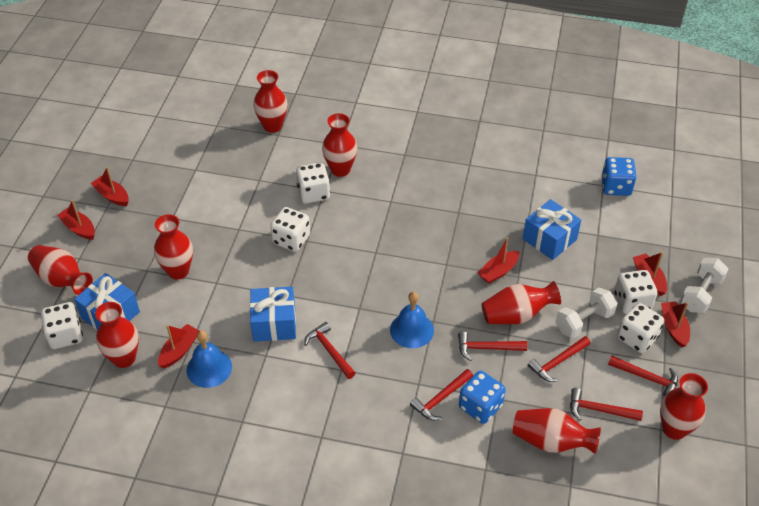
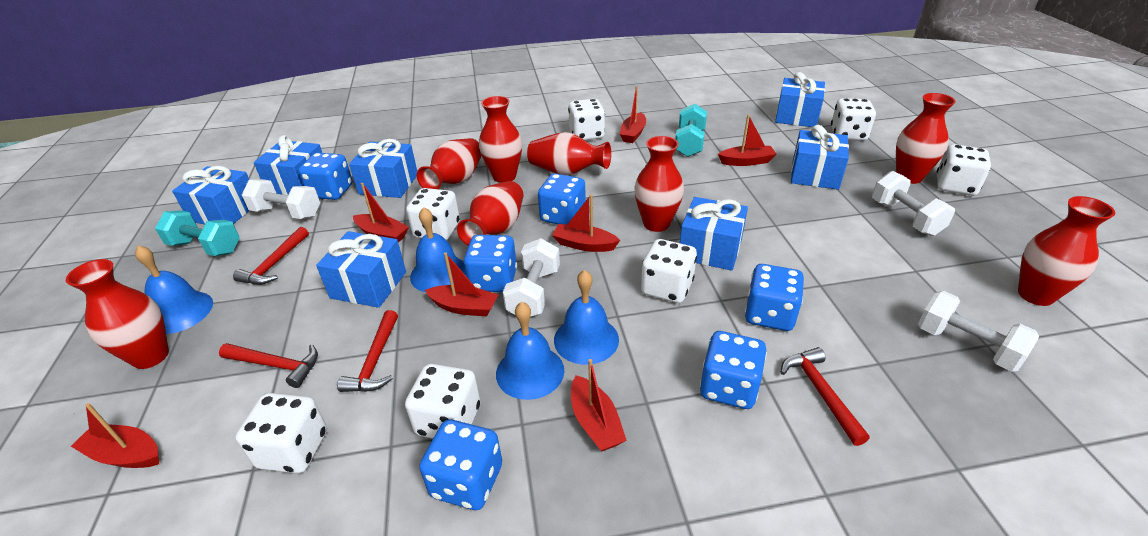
blue bell: 2 -> 4
blue dice: 2 -> 6
blue gift: 3 -> 7
red boat: 6 -> 7
red hammer: 6 -> 4
turquoise dumbbell: 0 -> 2
white dice: 5 -> 7
white dumbbell: 2 -> 4

